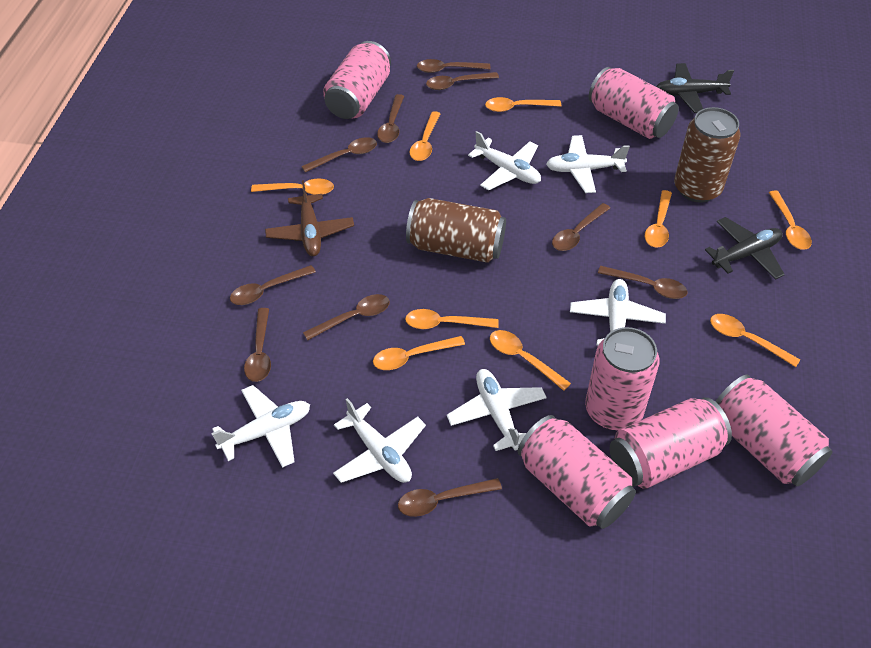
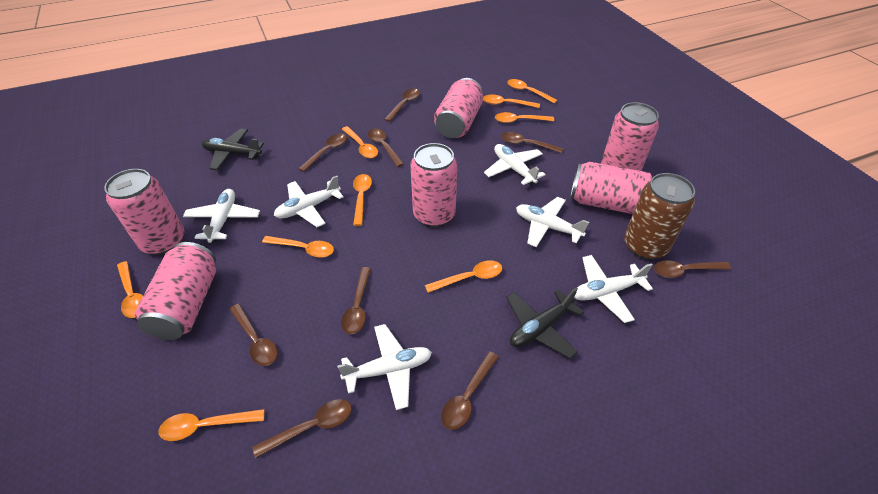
brown can: 2 -> 1
brown plane: 1 -> 0
brown spoon: 10 -> 9

